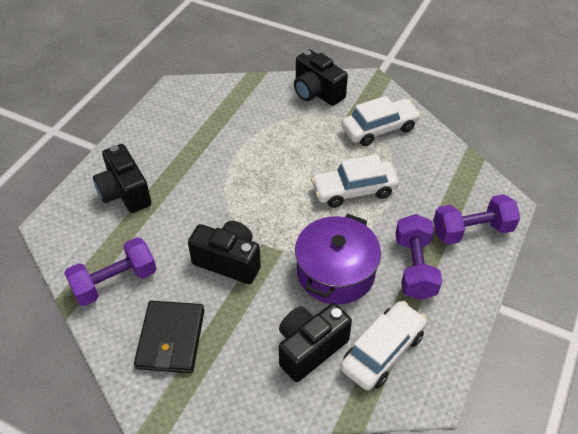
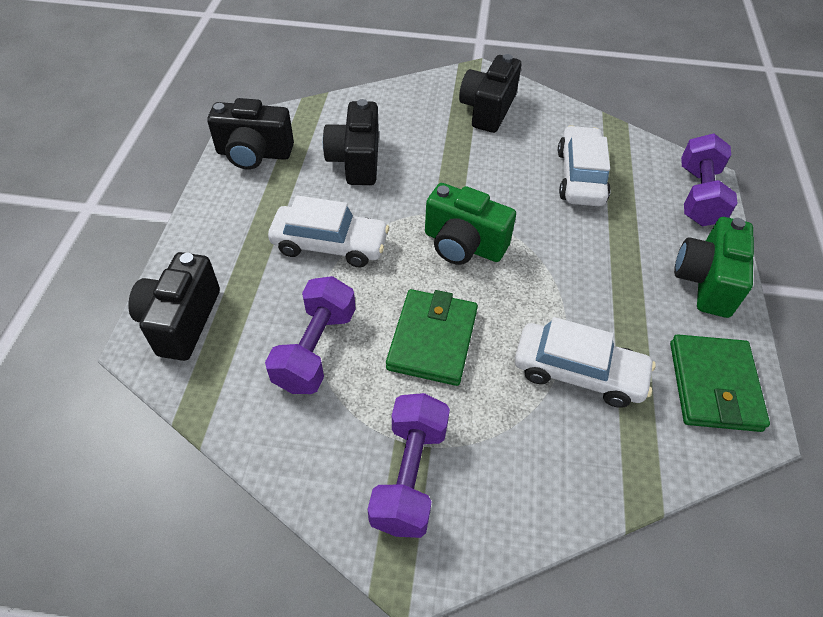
black wallet: 1 -> 0
green camera: 0 -> 2
green wallet: 0 -> 2
purple pot: 1 -> 0

